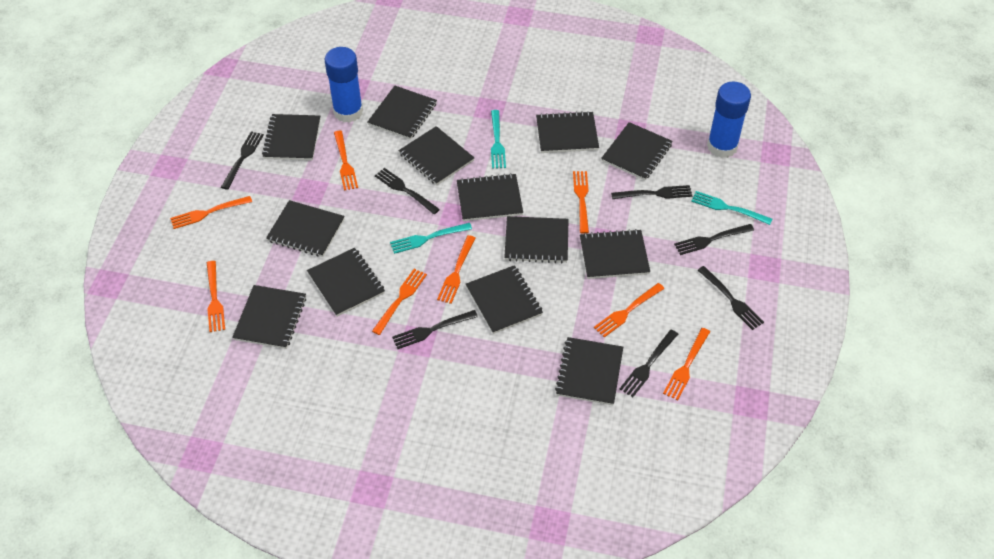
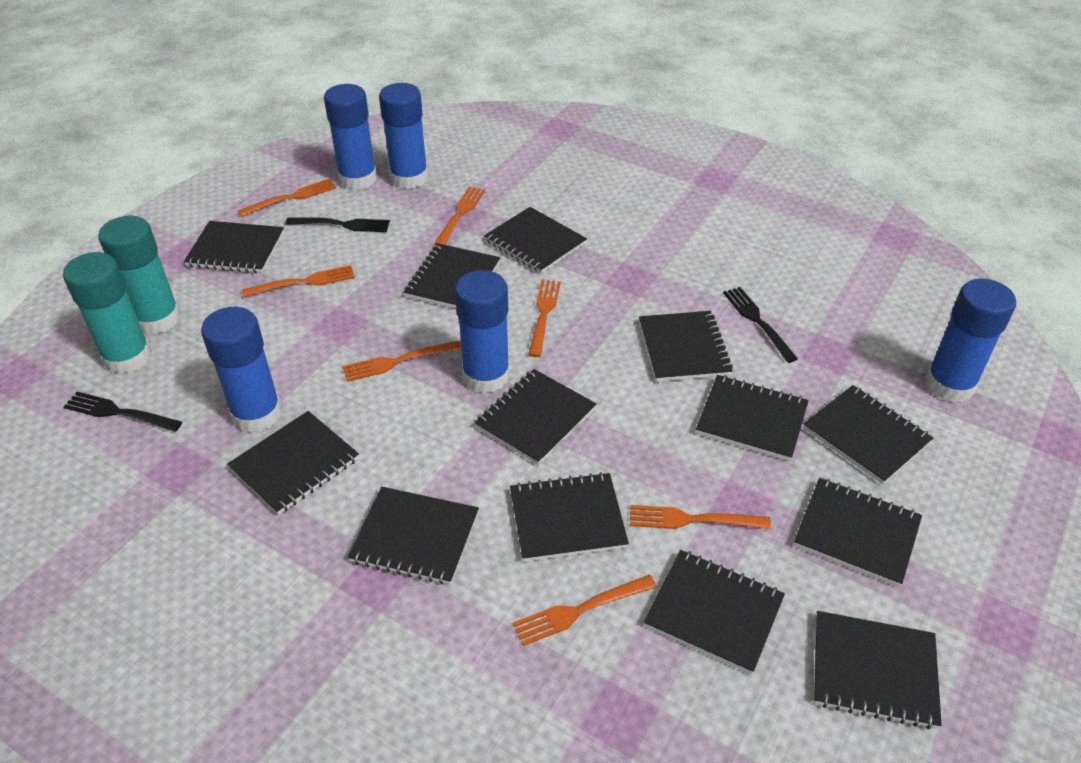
black fork: 7 -> 3
blue glue stick: 2 -> 5
orange fork: 8 -> 7
turquoise fork: 3 -> 0
turquoise glue stick: 0 -> 2

